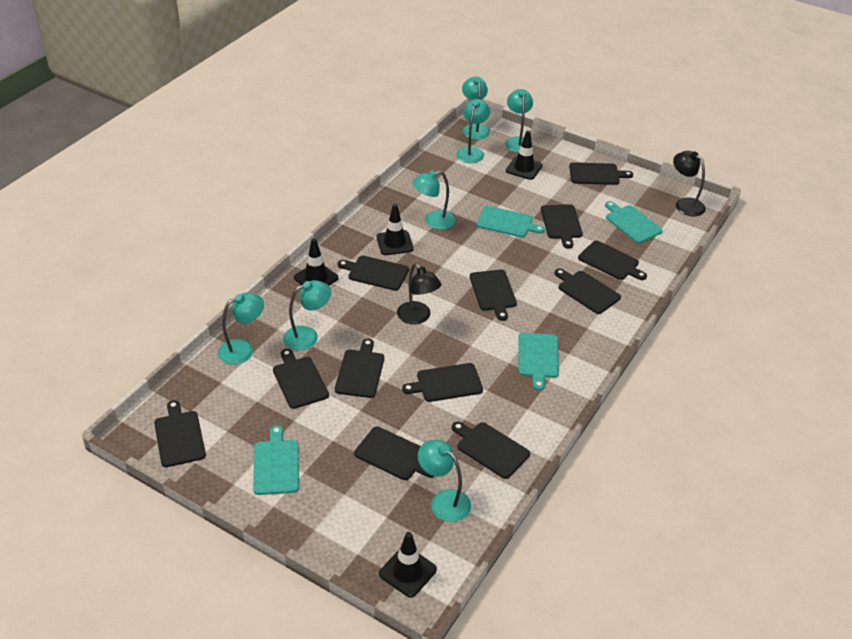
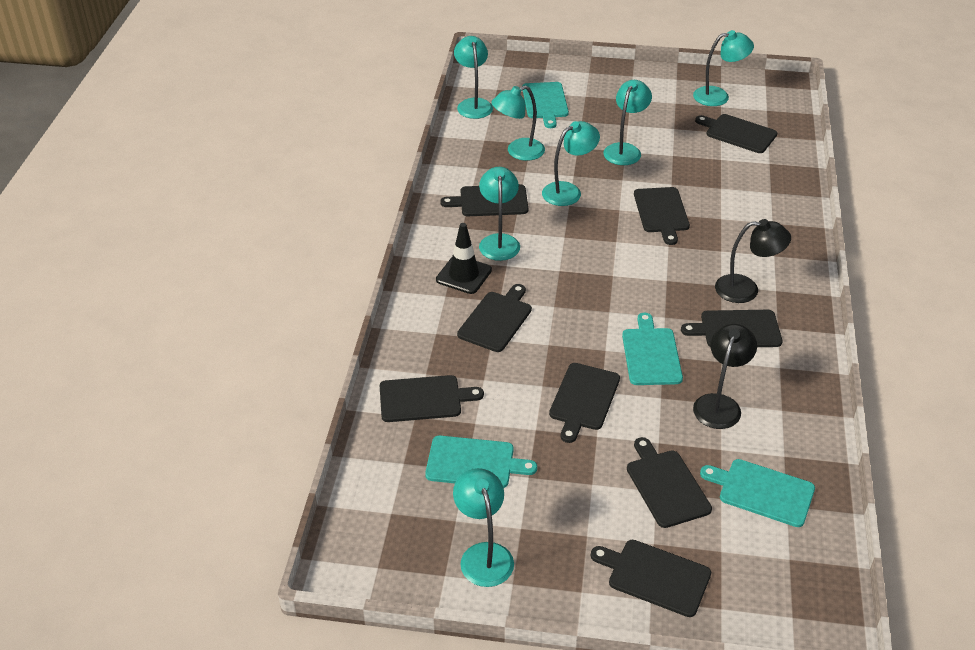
black cutting board: 12 -> 9
black traffic cone: 4 -> 1

